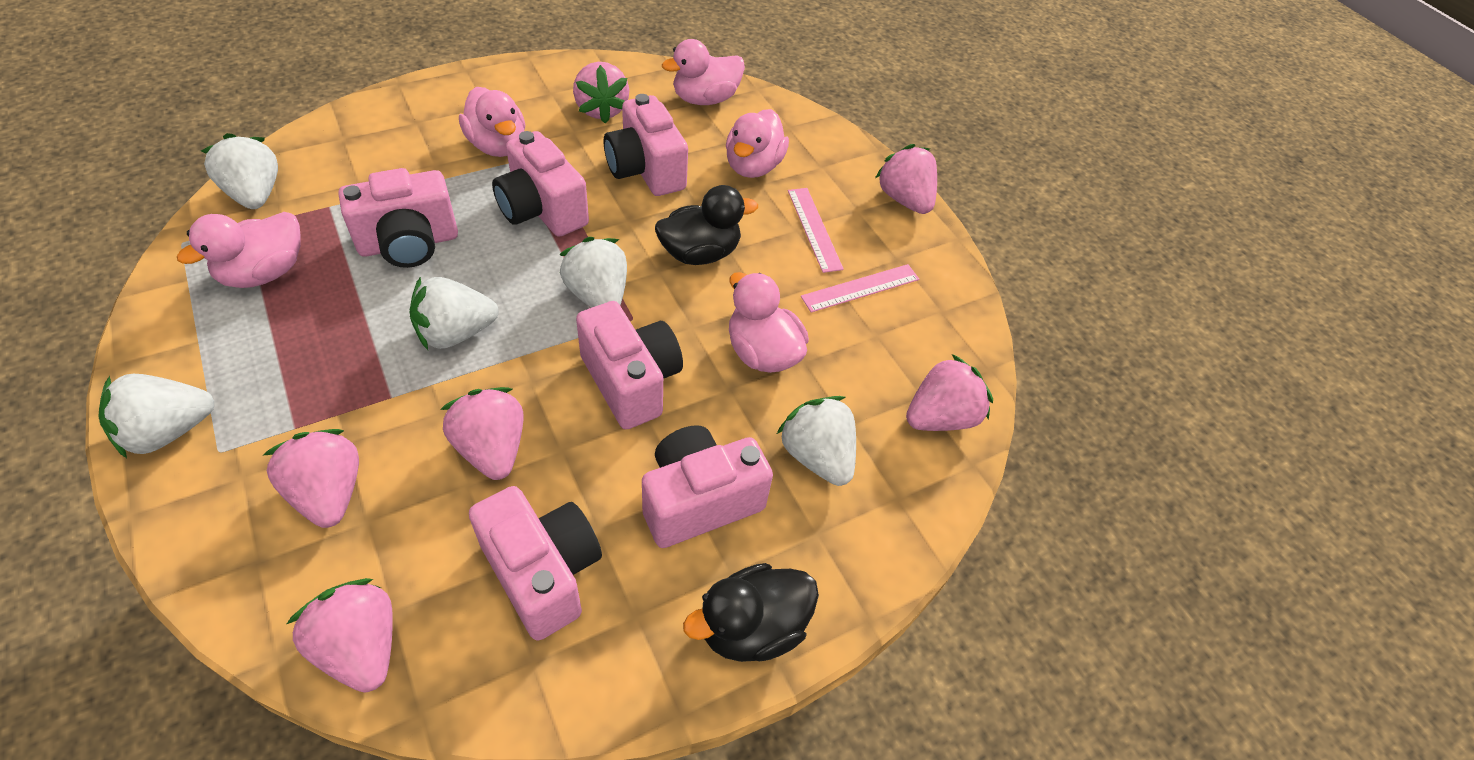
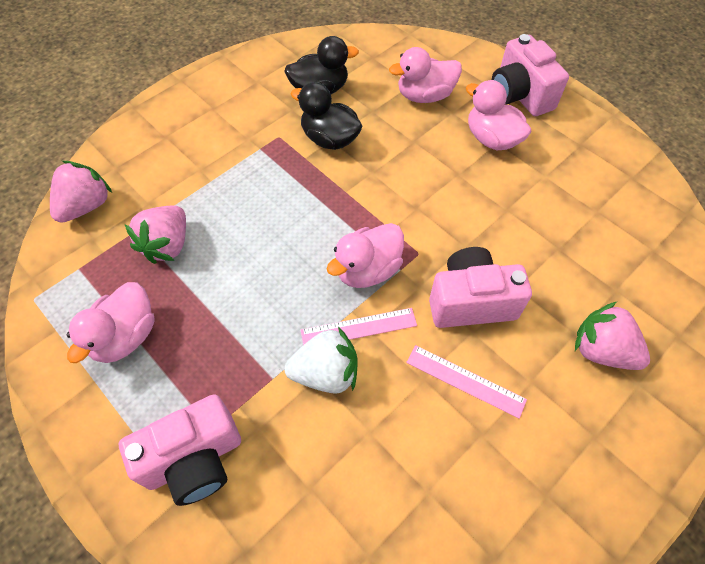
pink camera: 6 -> 3
pink duck: 5 -> 4
pink strawberry: 6 -> 3
white strawberry: 5 -> 1

